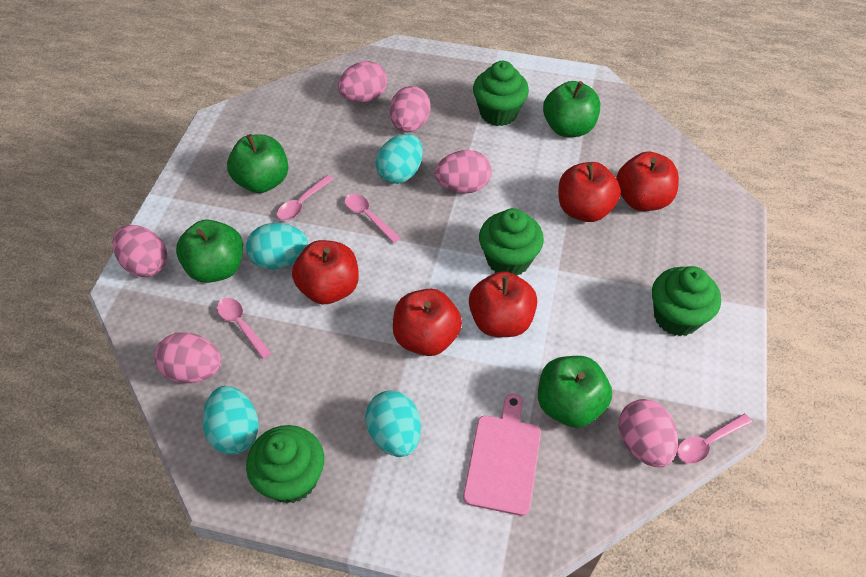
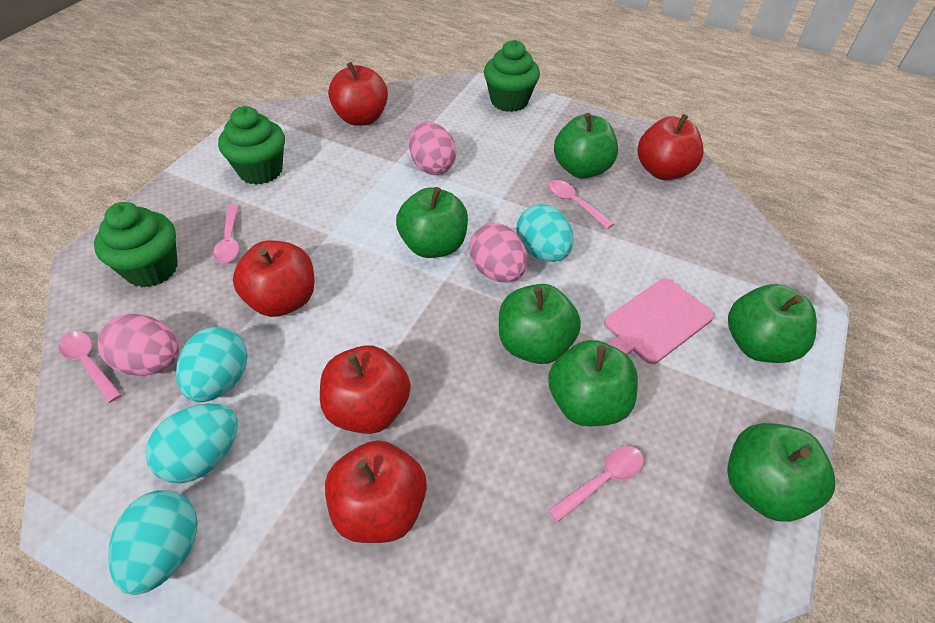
green apple: 4 -> 6
green cupcake: 4 -> 3
pink egg: 6 -> 3

